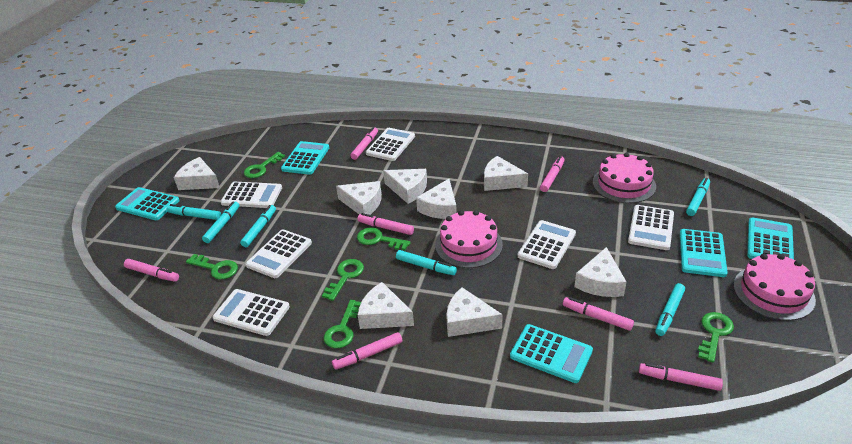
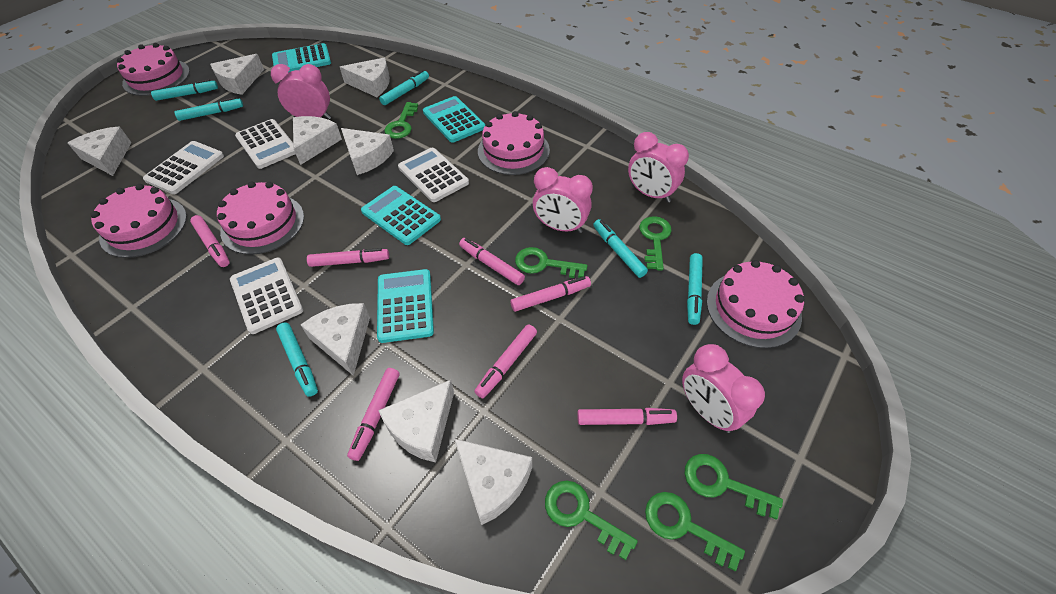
pink cake: 3 -> 5
pink clock: 0 -> 4
turquoise calculator: 5 -> 4
white calculator: 6 -> 4

